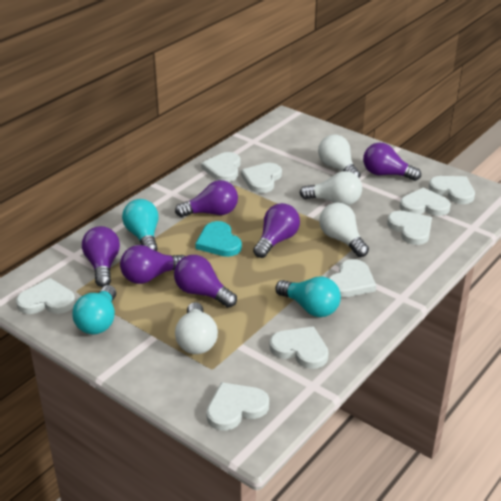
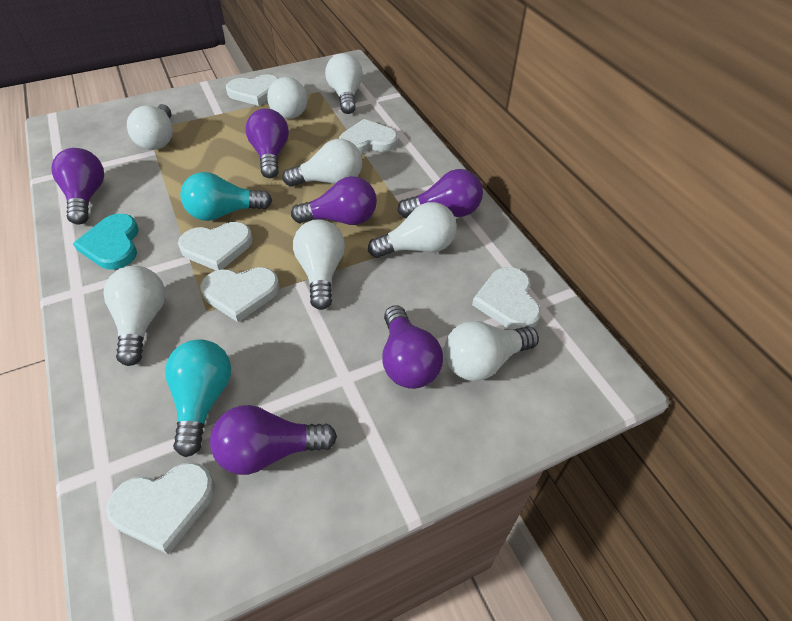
turquoise light bulb: 3 -> 2
white heart: 9 -> 6
white light bulb: 4 -> 8

